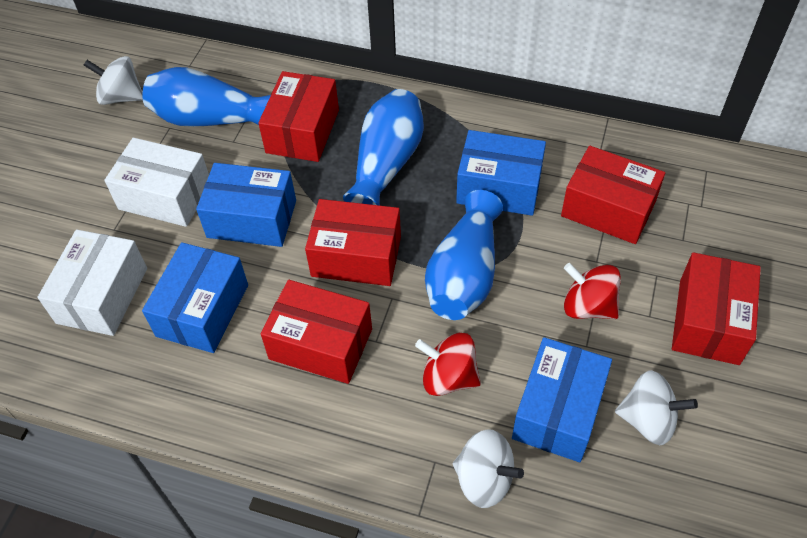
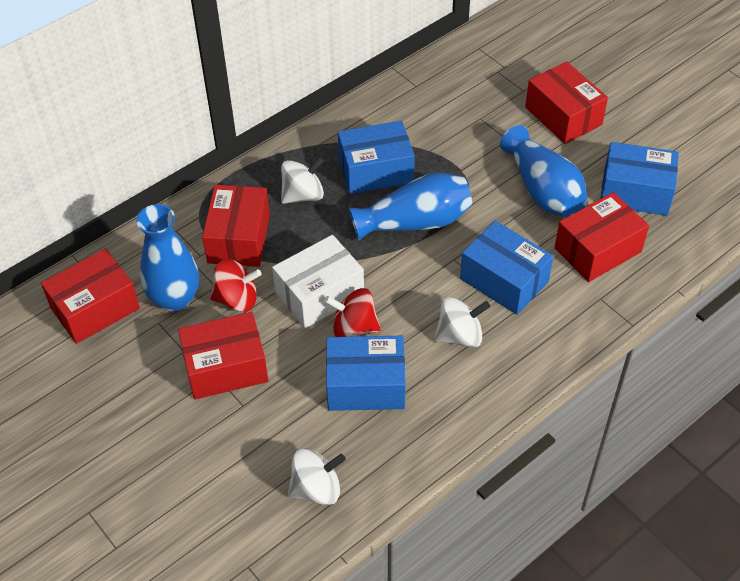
white box: 2 -> 1

